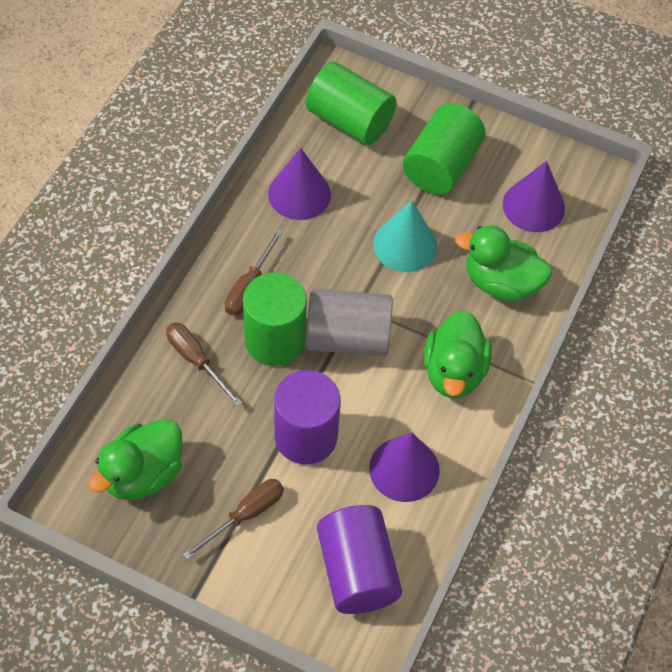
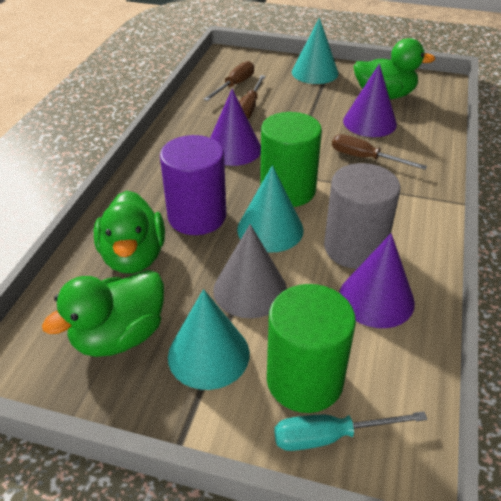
green cylinder: 3 -> 2
grey cone: 0 -> 1
purple cylinder: 2 -> 1
turquoise cone: 1 -> 3
turquoise screwdriver: 0 -> 1

